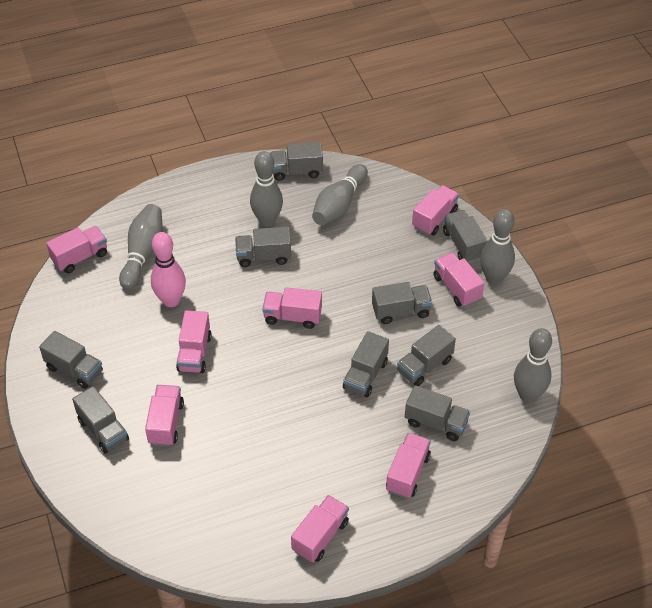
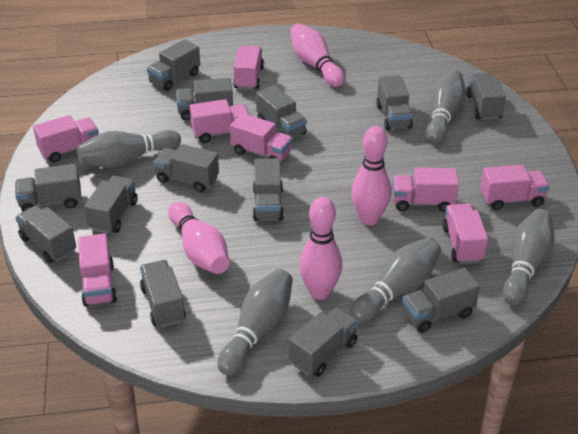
grey truck: 9 -> 13
pink bowling pin: 1 -> 4

